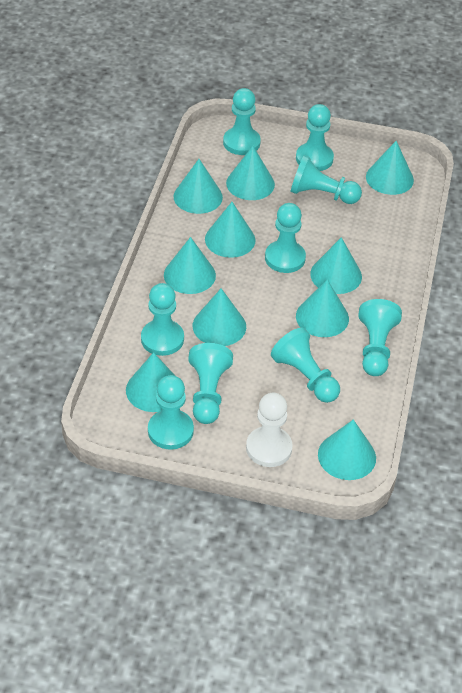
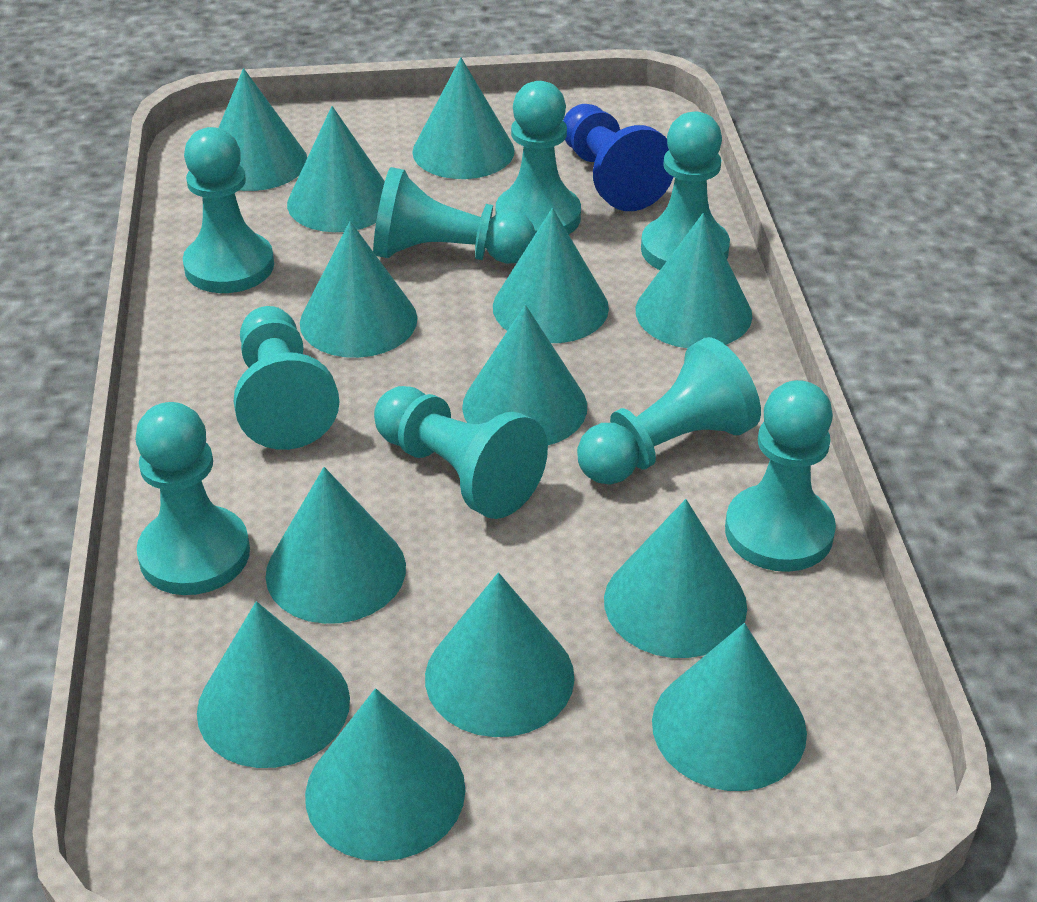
blue pawn: 0 -> 1
turquoise cone: 10 -> 13
white pawn: 1 -> 0

